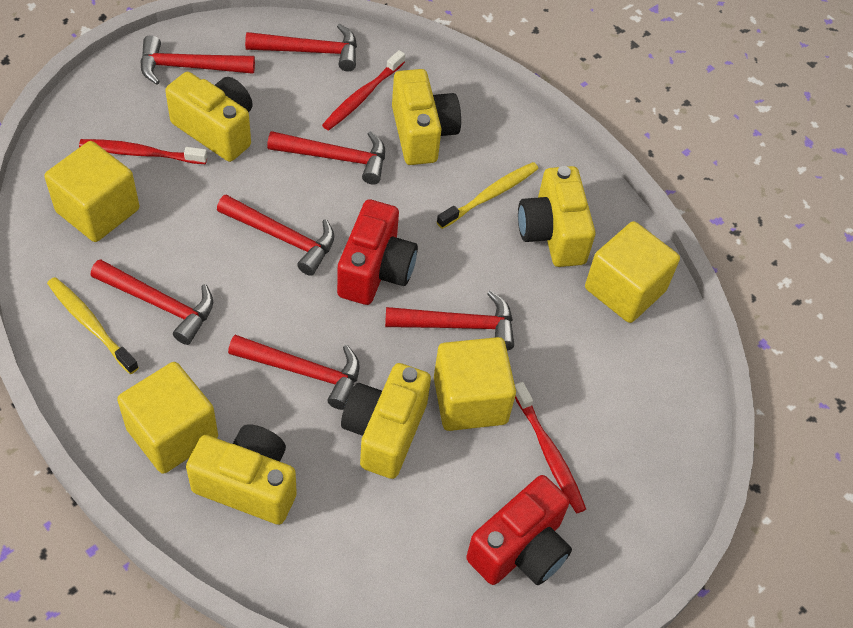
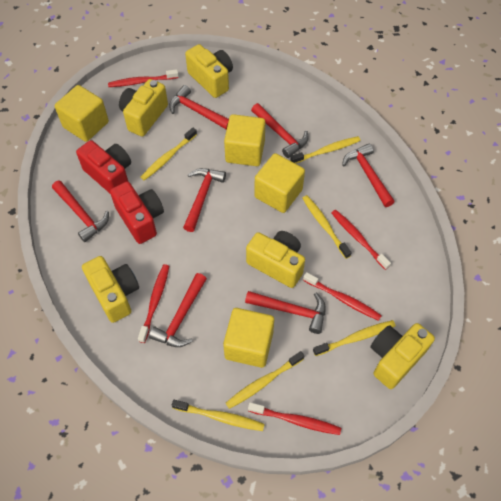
red toothbrush: 3 -> 5
yellow toothbrush: 2 -> 6

